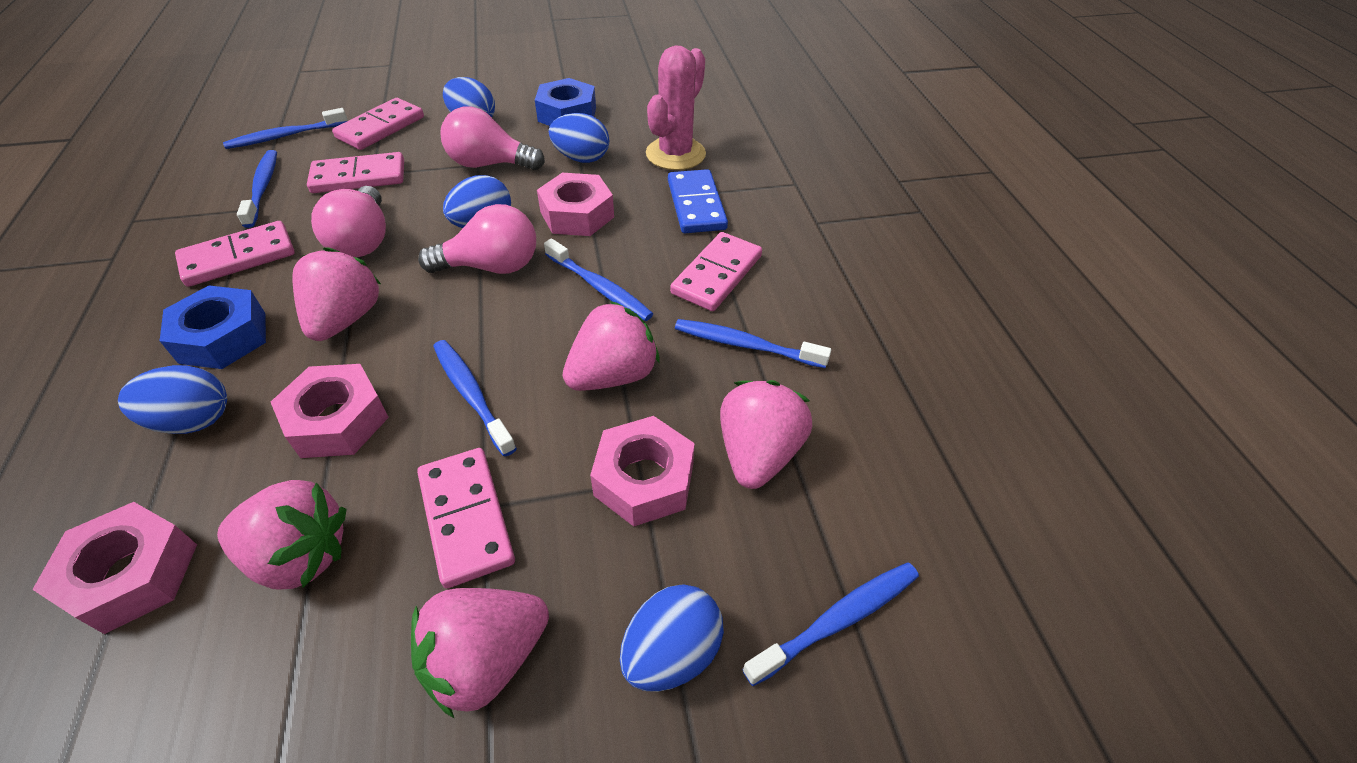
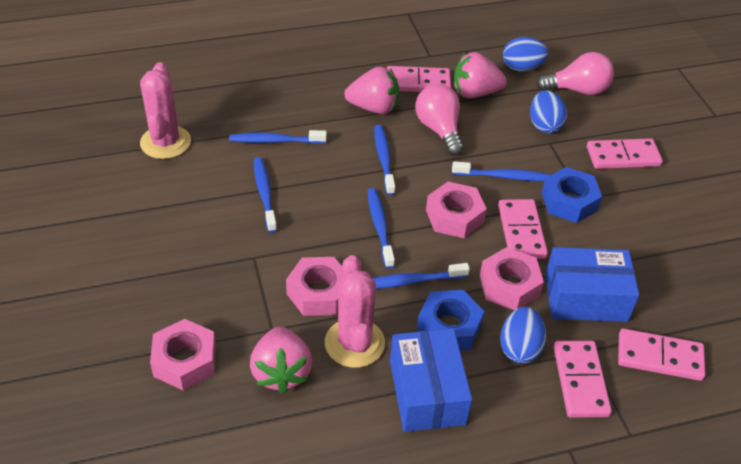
blue box: 0 -> 2
blue domino: 1 -> 0
blue egg: 5 -> 3
pink cactus: 1 -> 2
pink light bulb: 3 -> 2
pink strawberry: 5 -> 3

